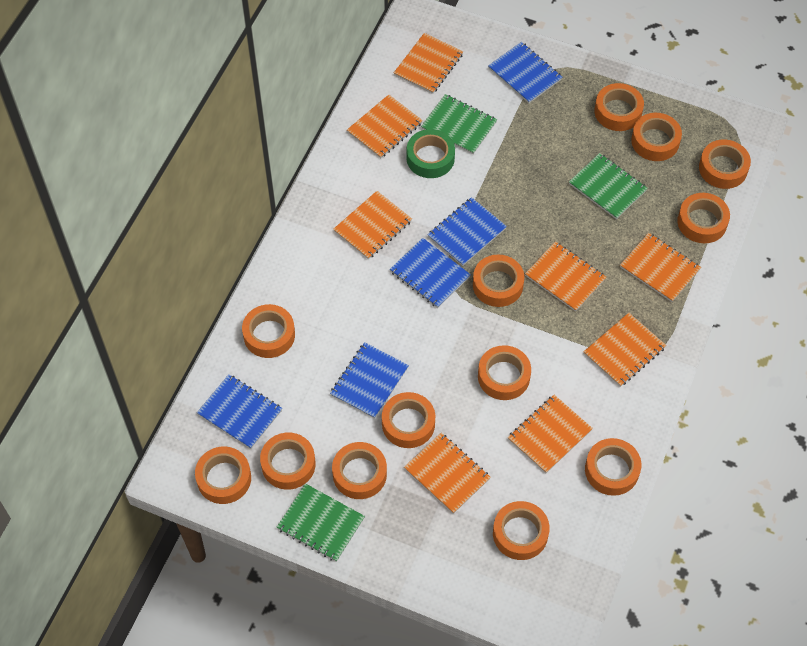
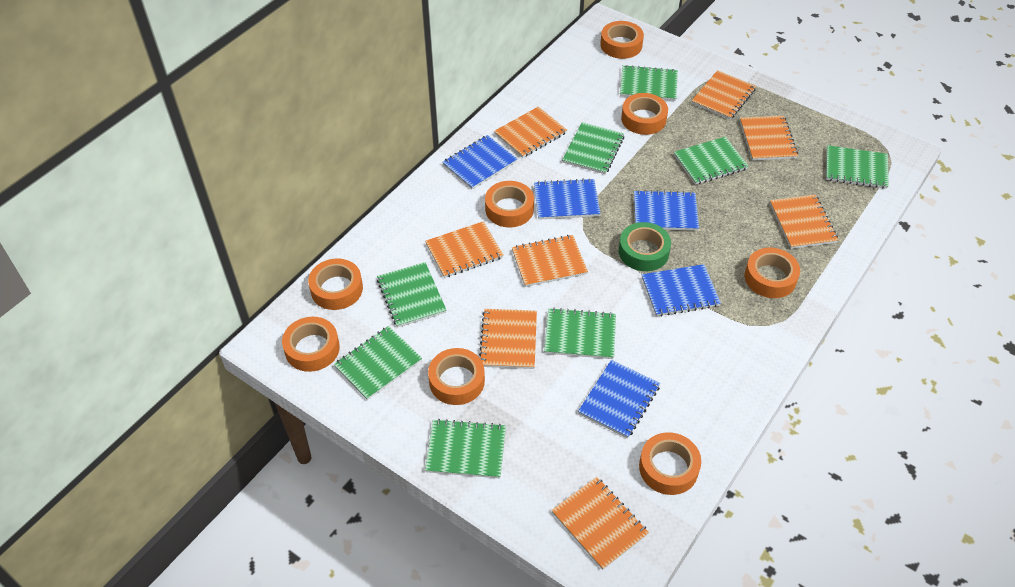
green notebook: 3 -> 8
orange tape: 13 -> 8

